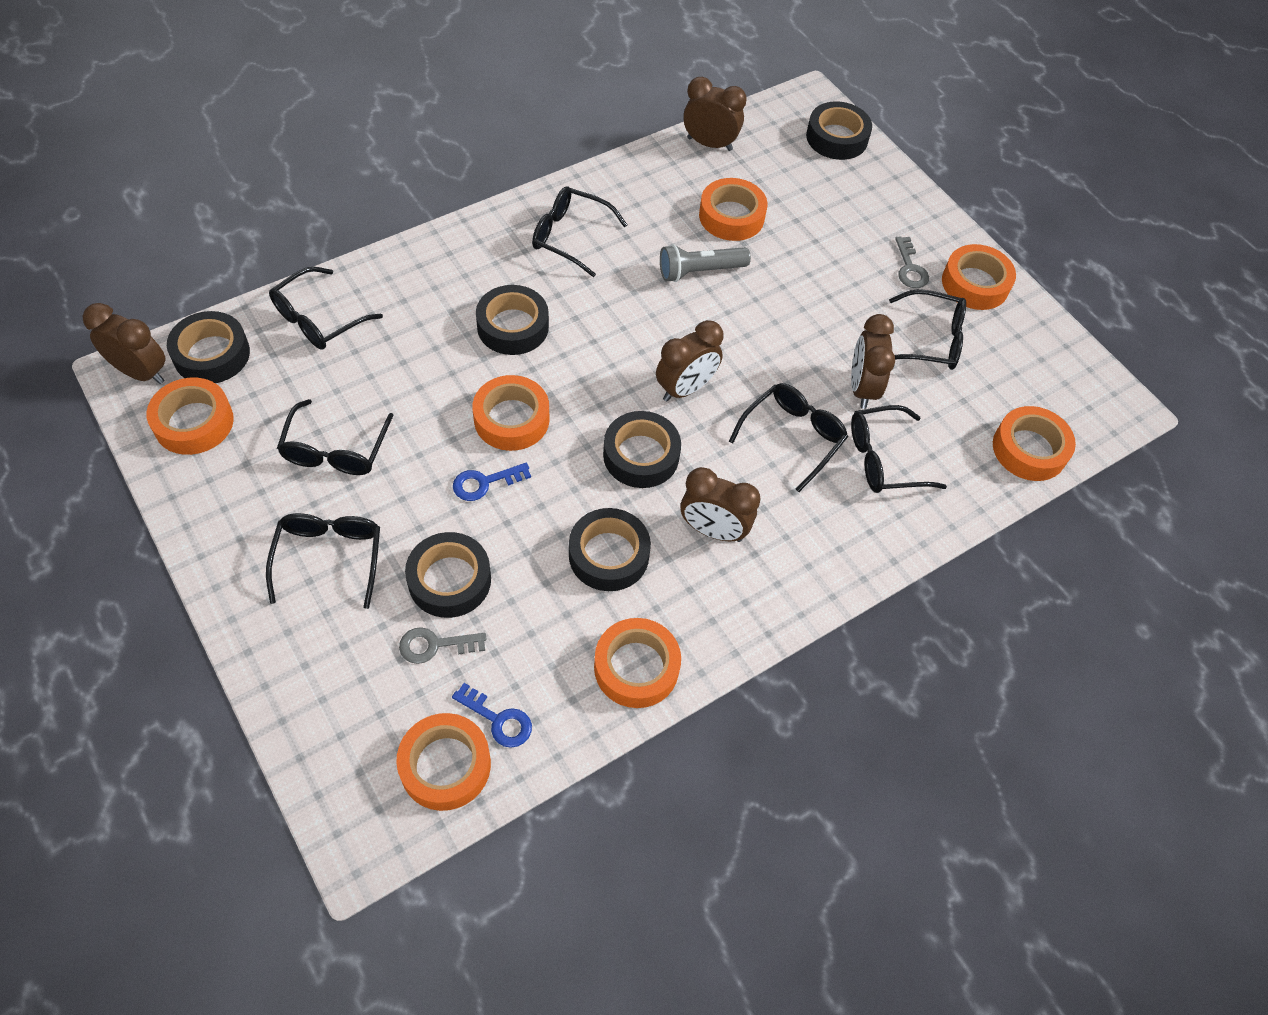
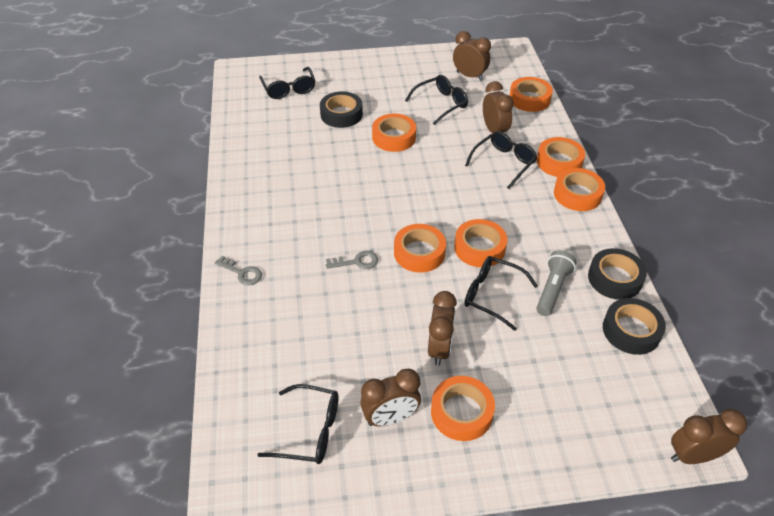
black glasses: 7 -> 5
black tape: 6 -> 3
blue key: 2 -> 0

